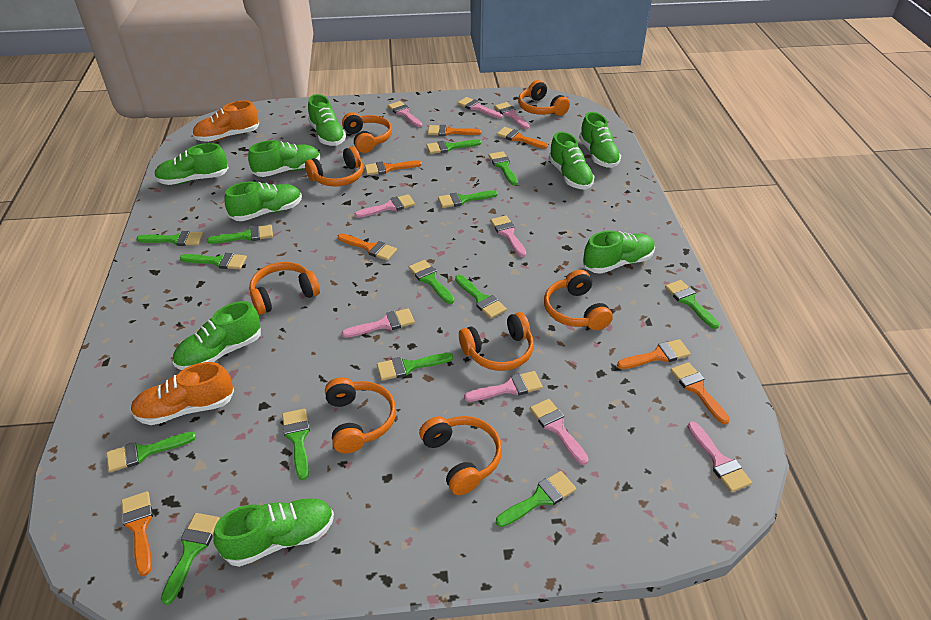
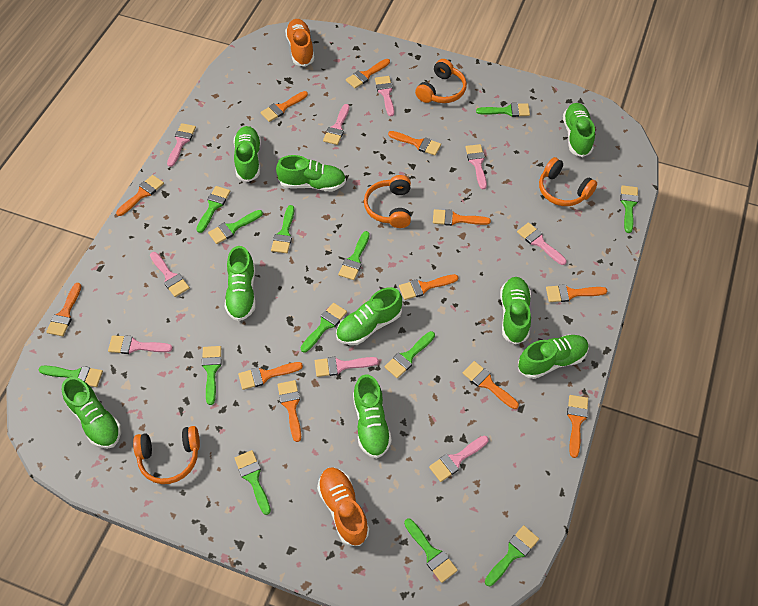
green brush: 14 -> 13
orange brush: 7 -> 12
orange headphones: 8 -> 4

